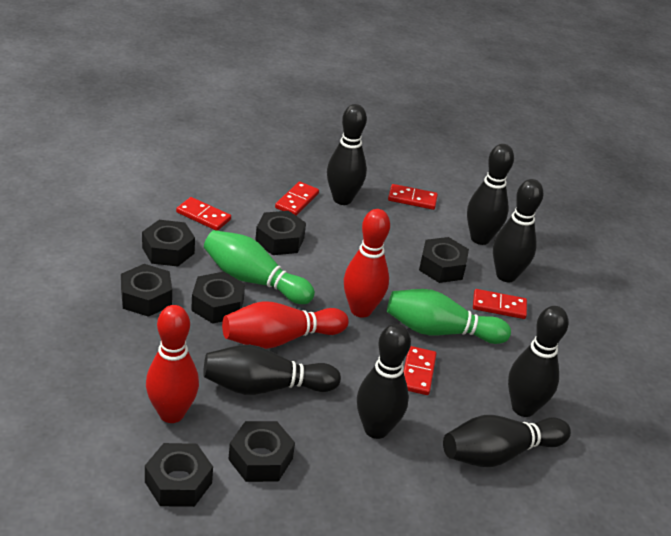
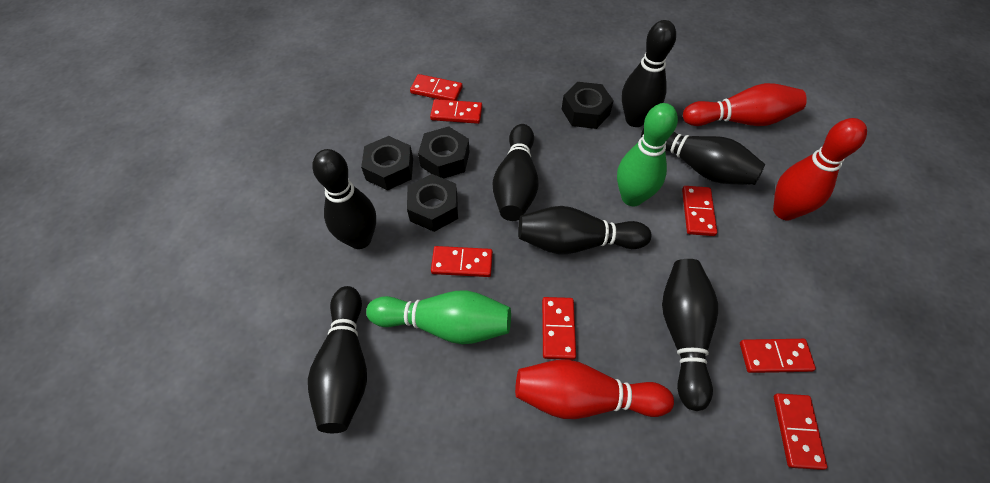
black nut: 7 -> 4
red domino: 5 -> 7

